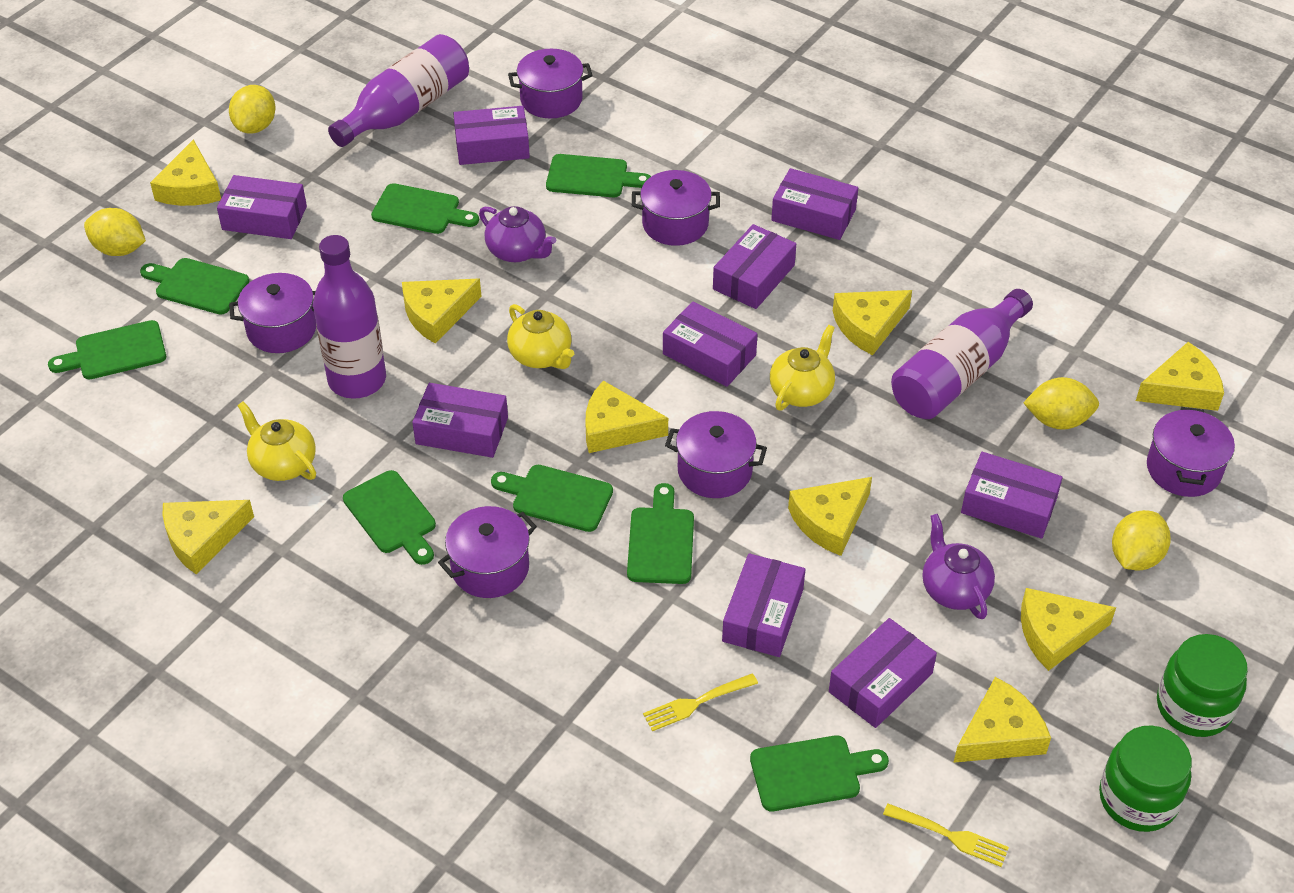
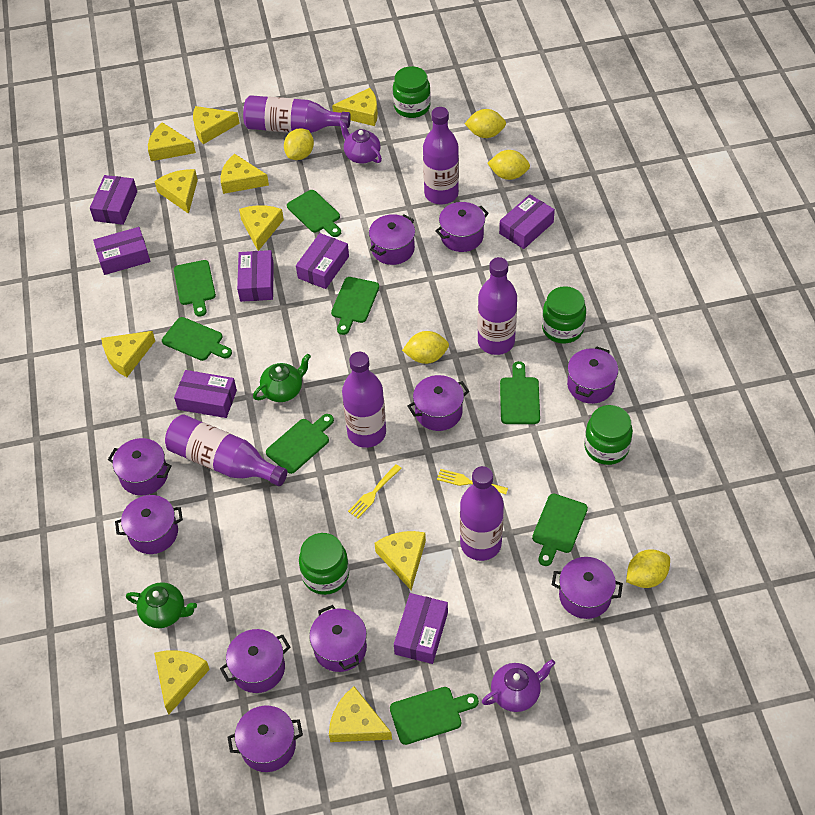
green jar: 2 -> 4
green teapot: 0 -> 2
purple bottle: 3 -> 6
purple box: 9 -> 7
purple pot: 6 -> 10
yellow cheese: 9 -> 10
yellow lemon: 4 -> 5
yellow teapot: 3 -> 0

